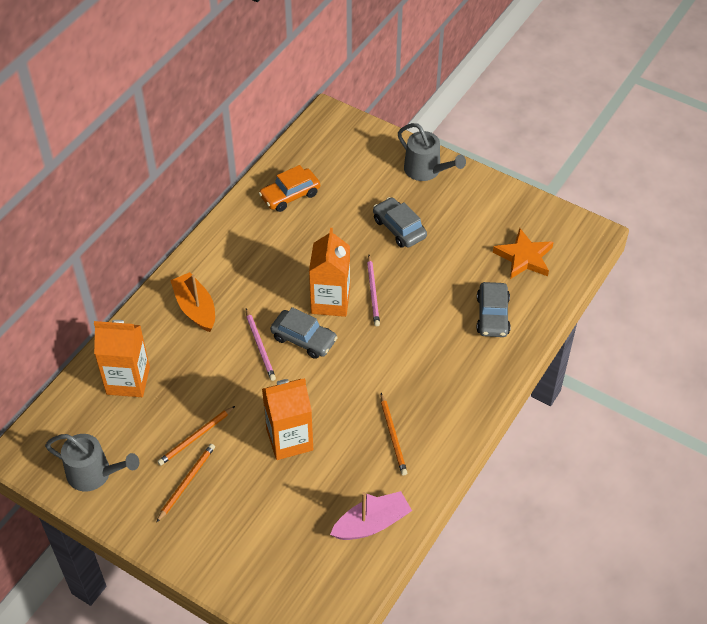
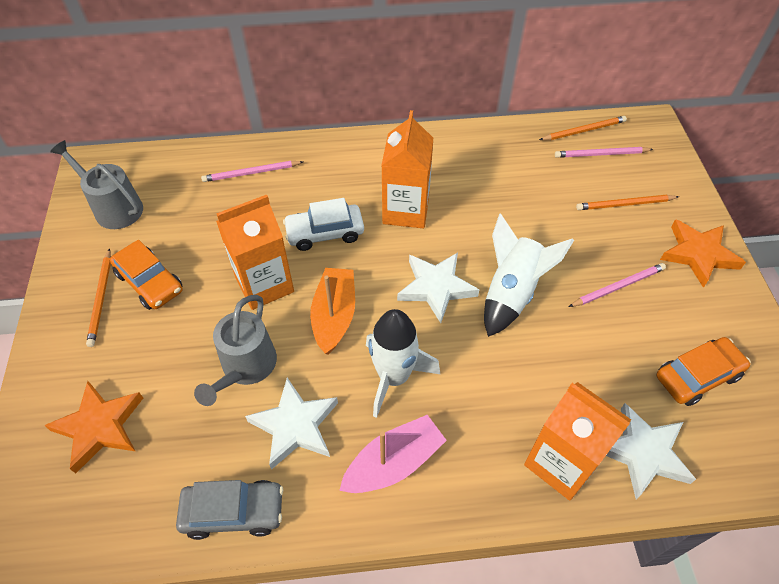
grey car: 3 -> 1
orange car: 1 -> 2
orange star: 1 -> 2
pink pencil: 2 -> 3
white car: 0 -> 1
white rocket: 0 -> 2
white star: 0 -> 3

